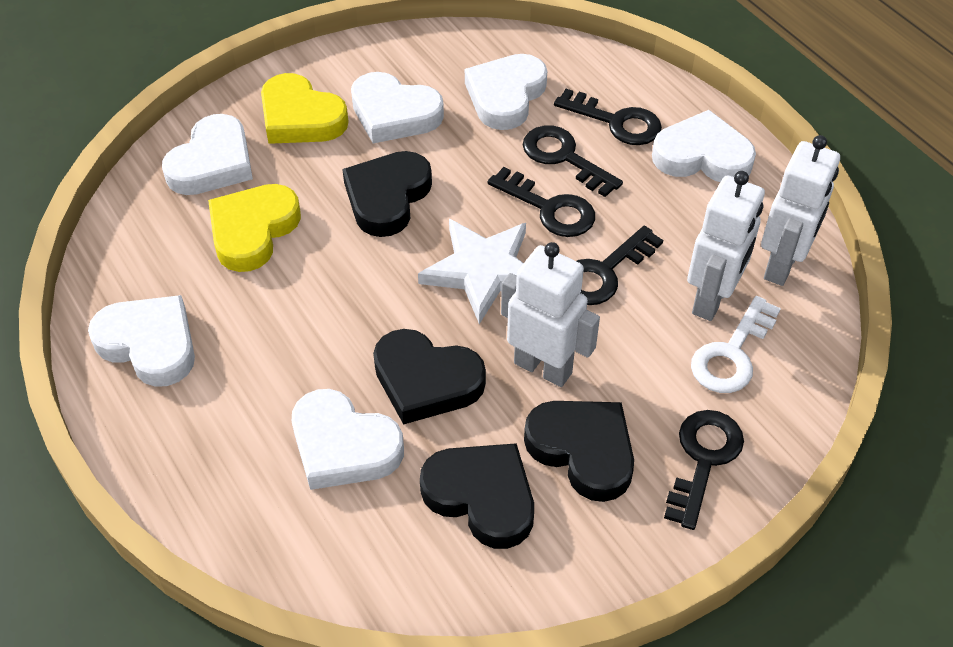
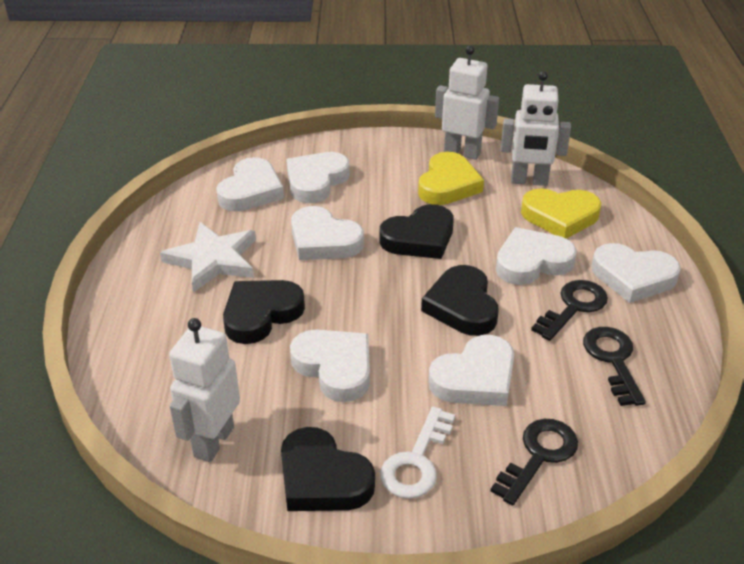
black key: 5 -> 3
white heart: 6 -> 7

